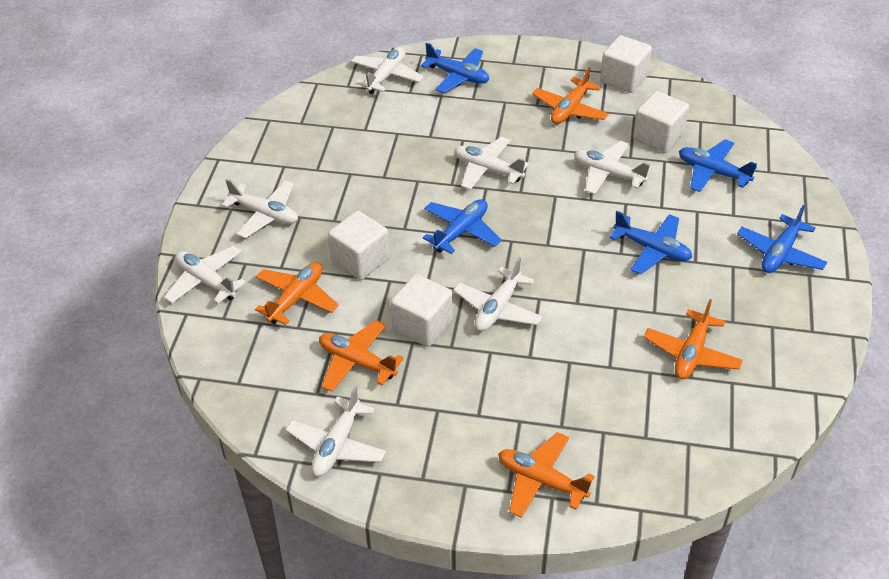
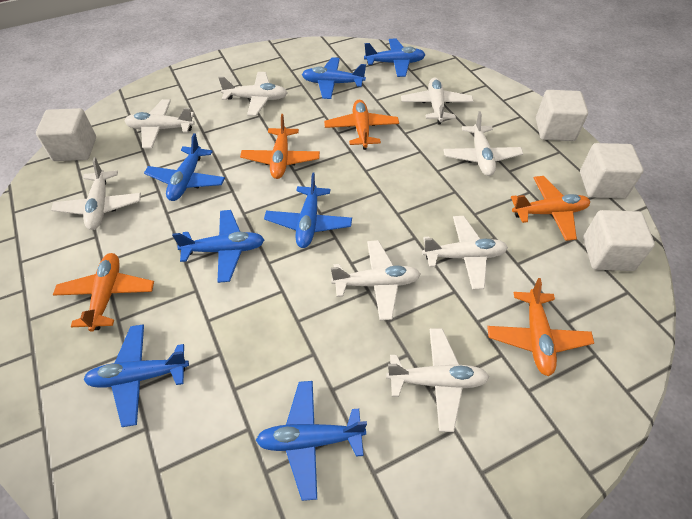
blue plane: 5 -> 7
white plane: 7 -> 8

